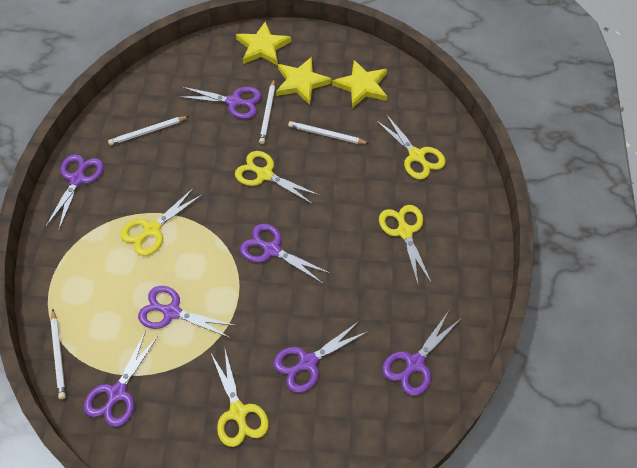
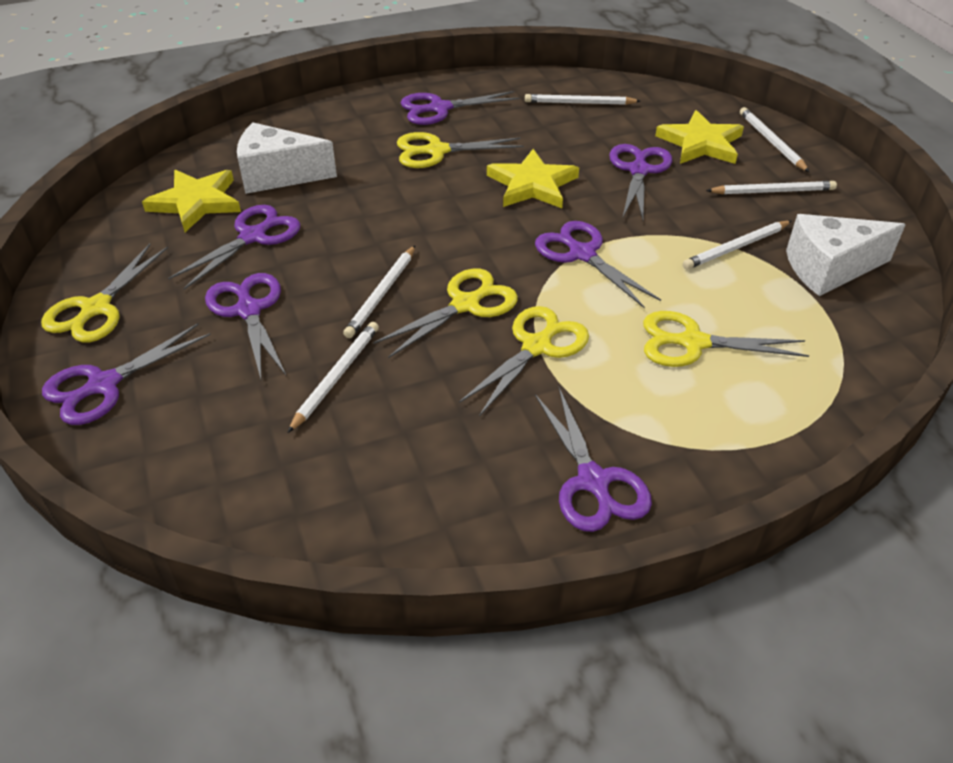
white cheese: 0 -> 2
white pencil: 4 -> 6

